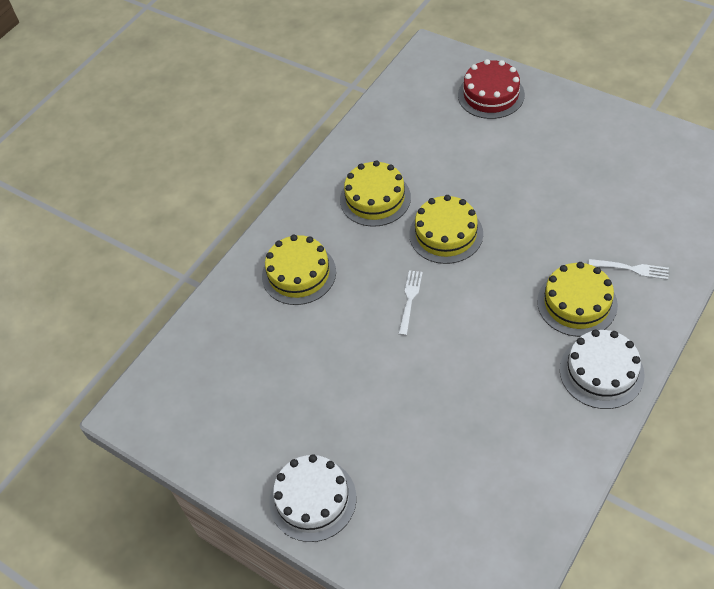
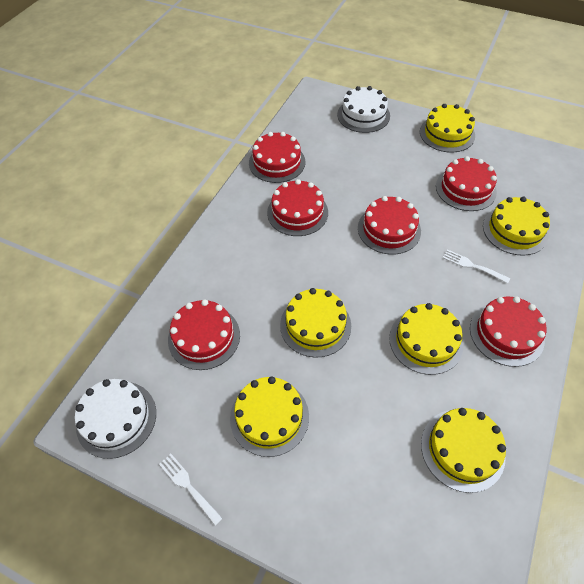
red cake: 1 -> 6
yellow cake: 4 -> 6

